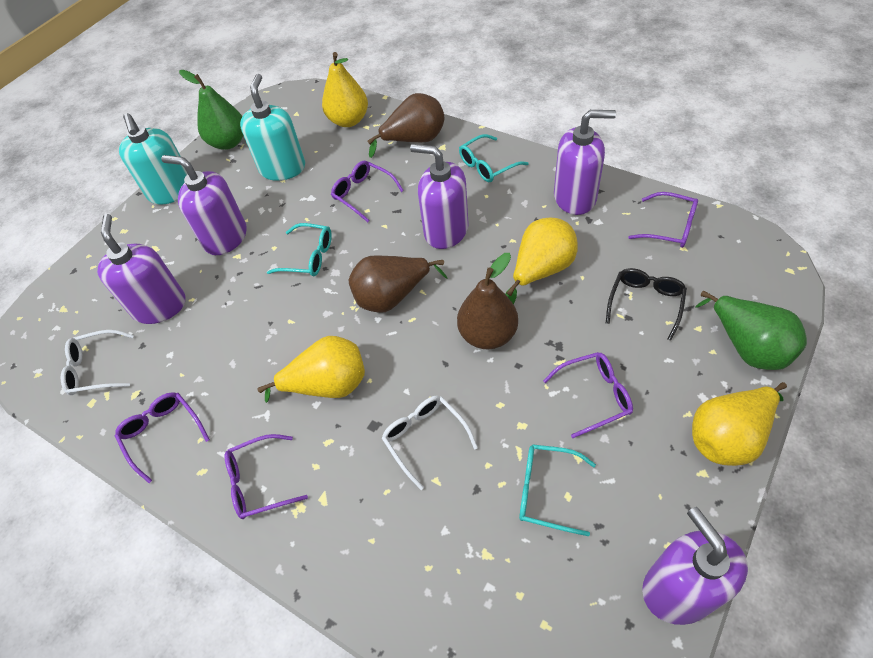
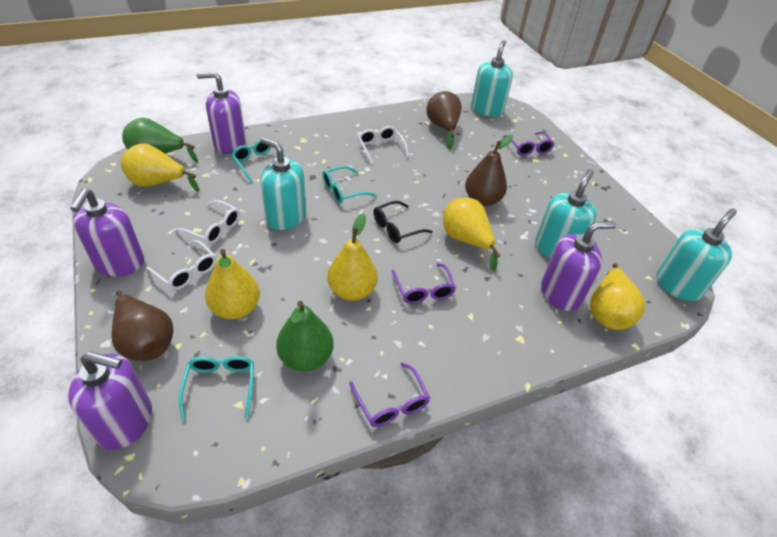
purple glasses: 5 -> 3
purple soap dispenser: 5 -> 4
turquoise soap dispenser: 2 -> 4
white glasses: 2 -> 3
yellow pear: 4 -> 5

